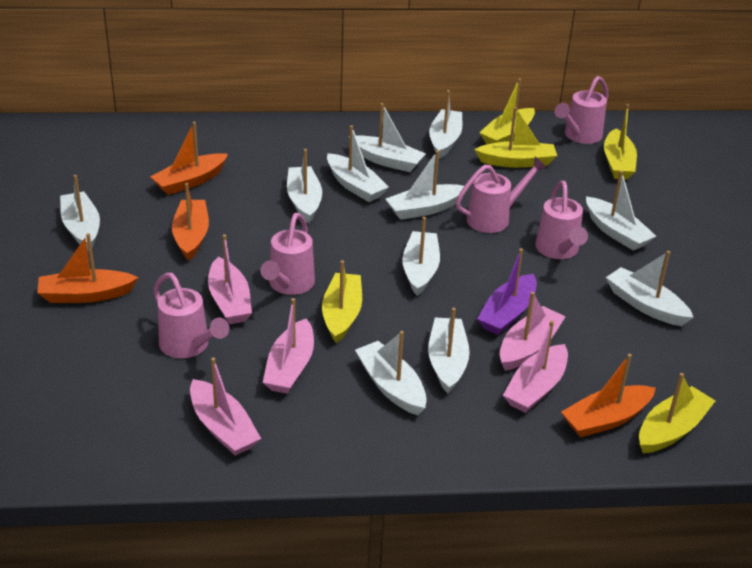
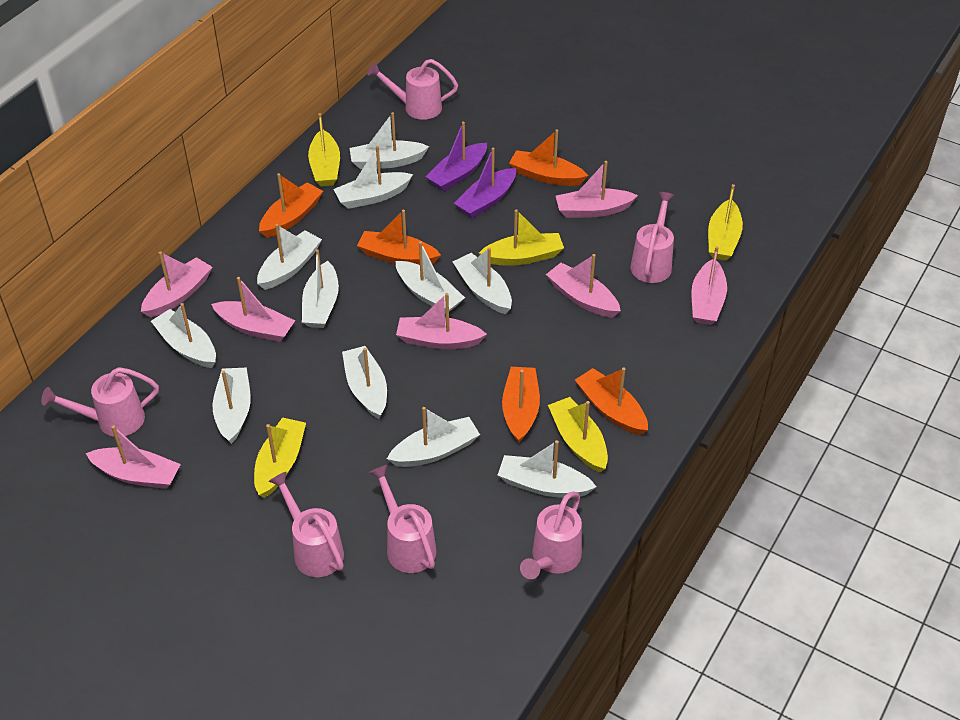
orange boat: 4 -> 5
pink boat: 5 -> 7
pink watering can: 5 -> 6
purple boat: 1 -> 2

